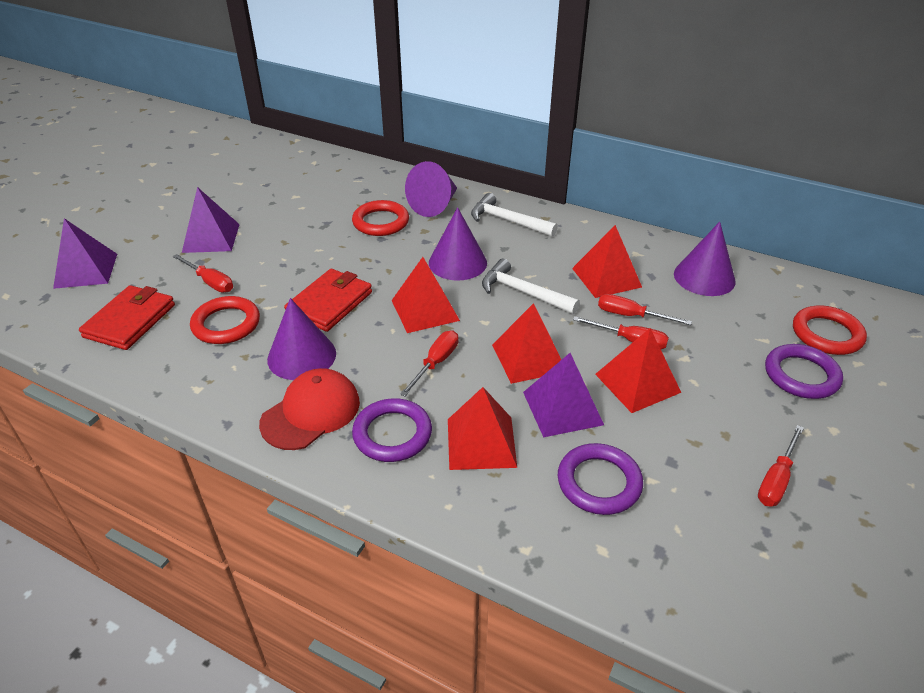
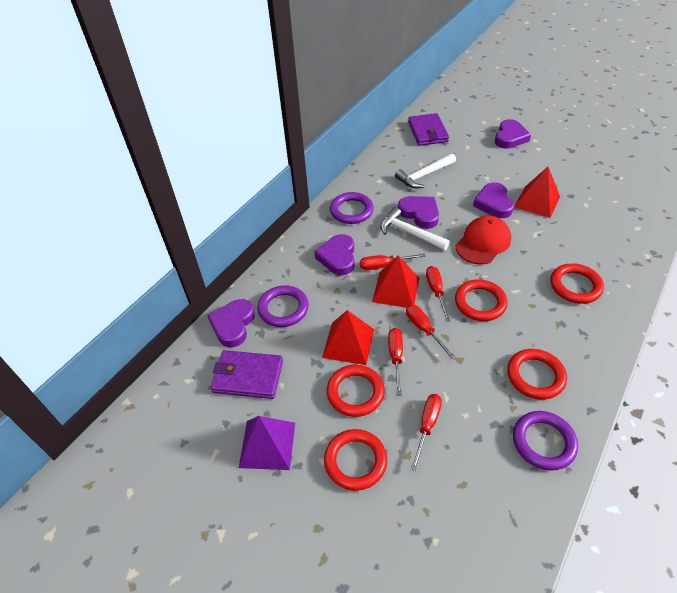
purple cone: 4 -> 0
purple heart: 0 -> 5
purple pyramid: 3 -> 1
purple wallet: 0 -> 2
red pyramid: 5 -> 3
red ring: 3 -> 5
red wallet: 2 -> 0

